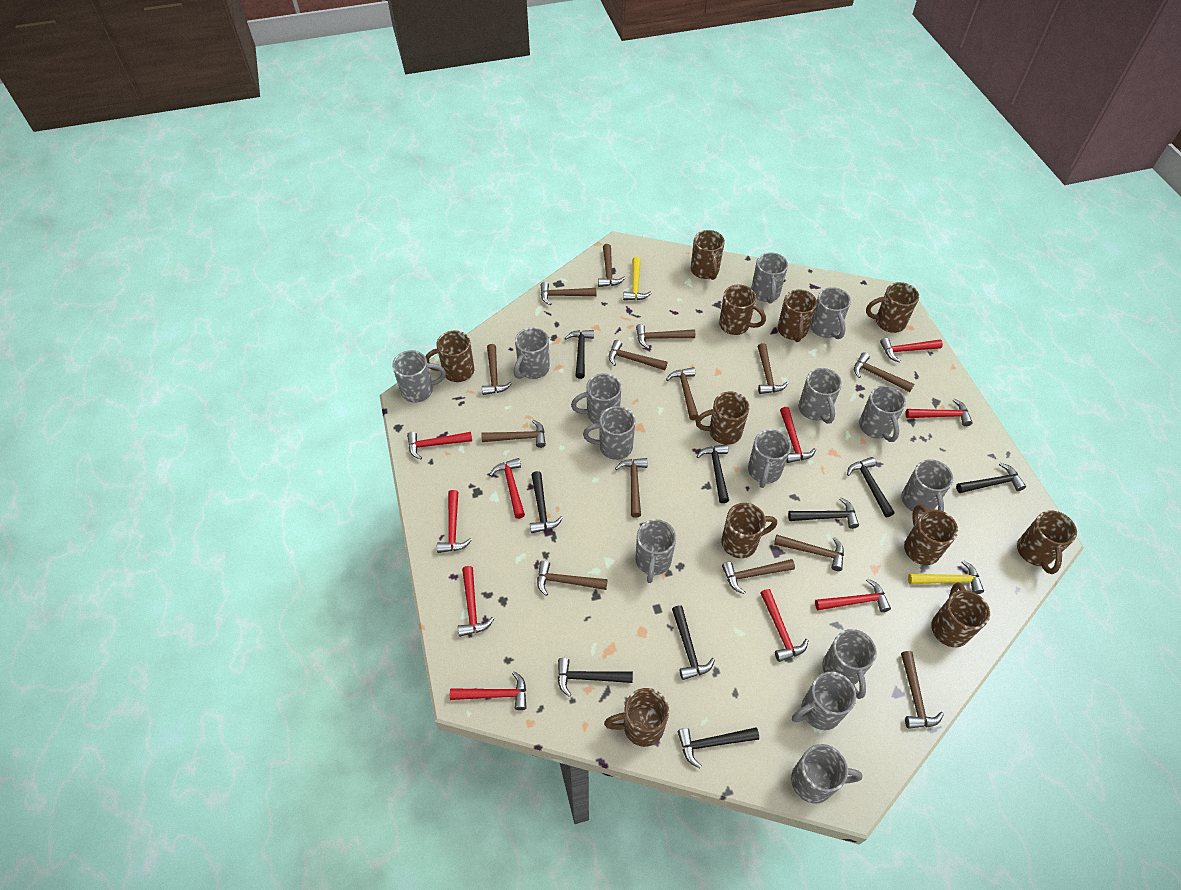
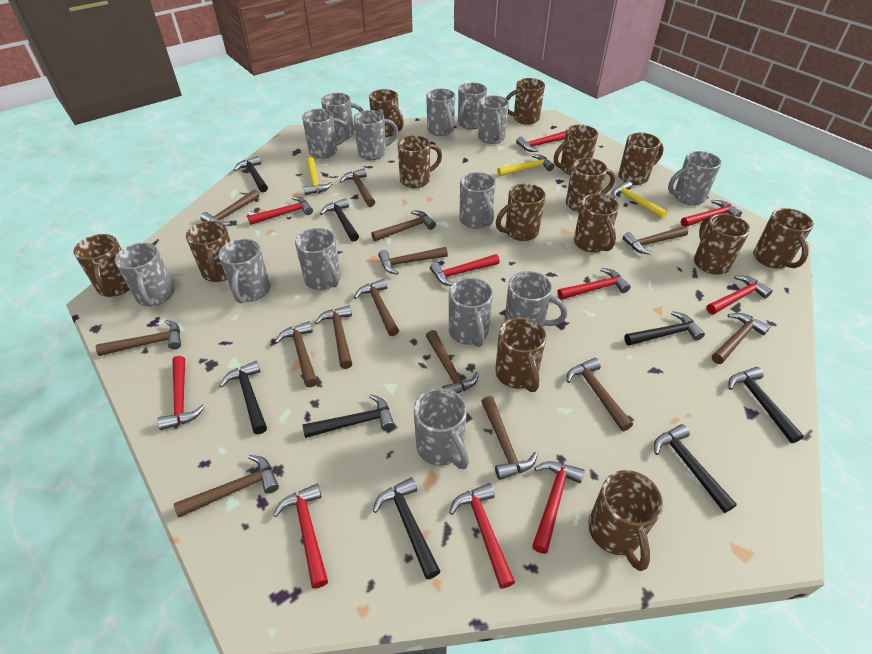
black hammer: 9 -> 8
brown mug: 11 -> 14
yellow hammer: 2 -> 3

